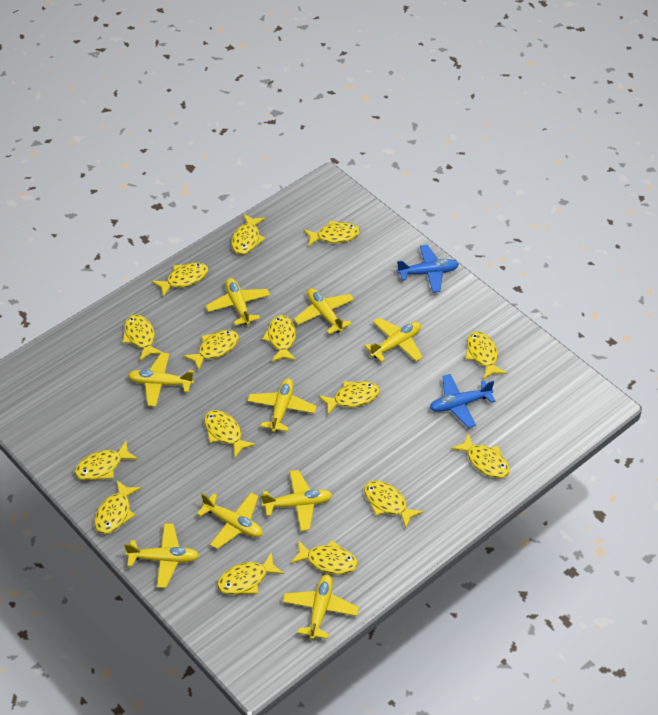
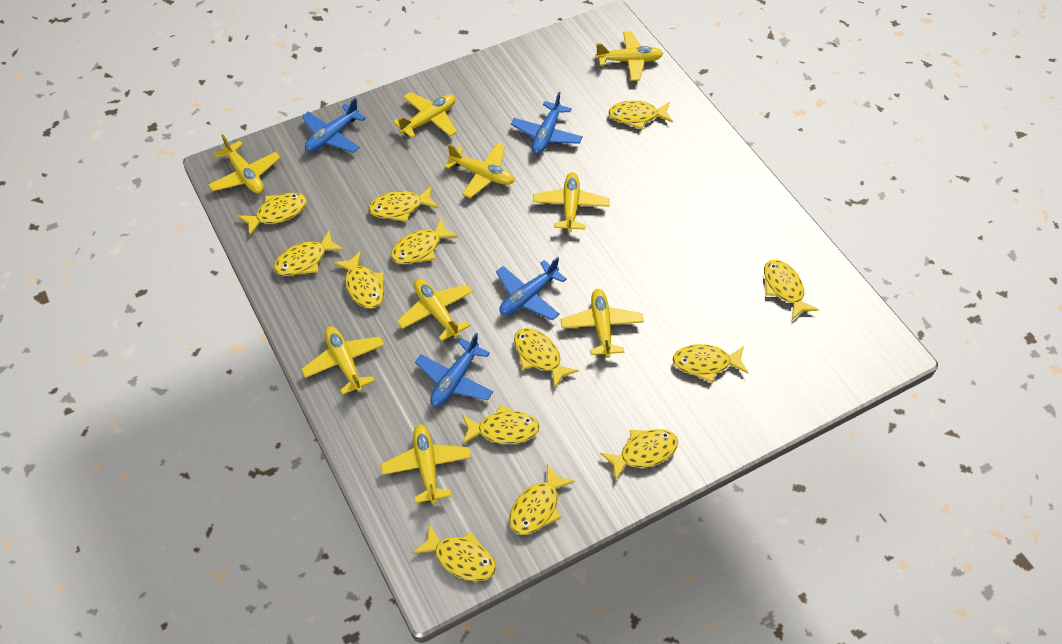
blue plane: 2 -> 4
yellow fish: 15 -> 13

